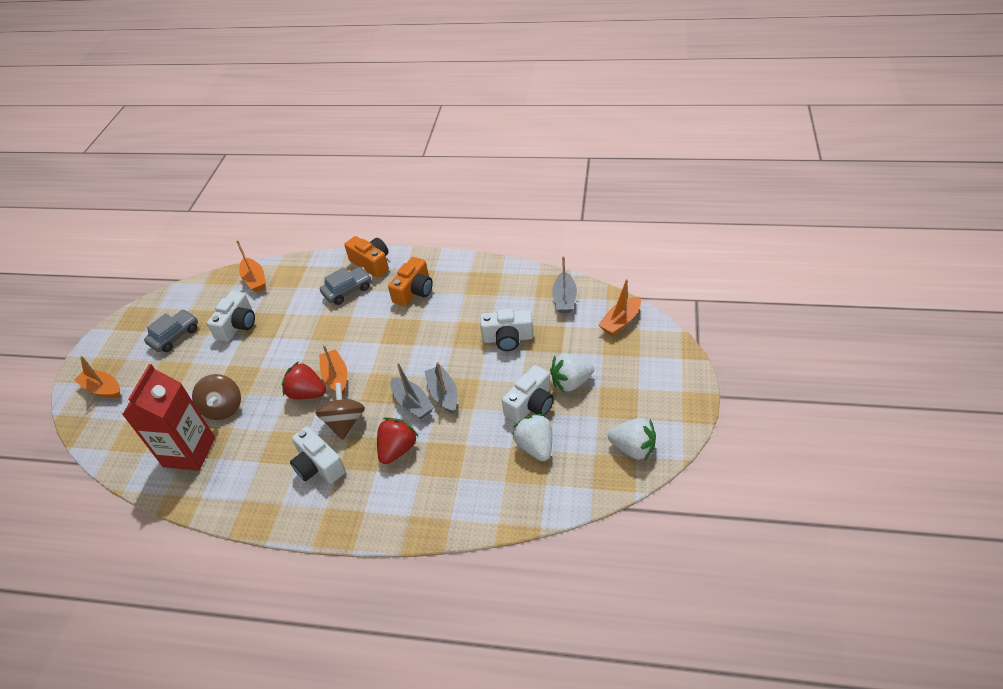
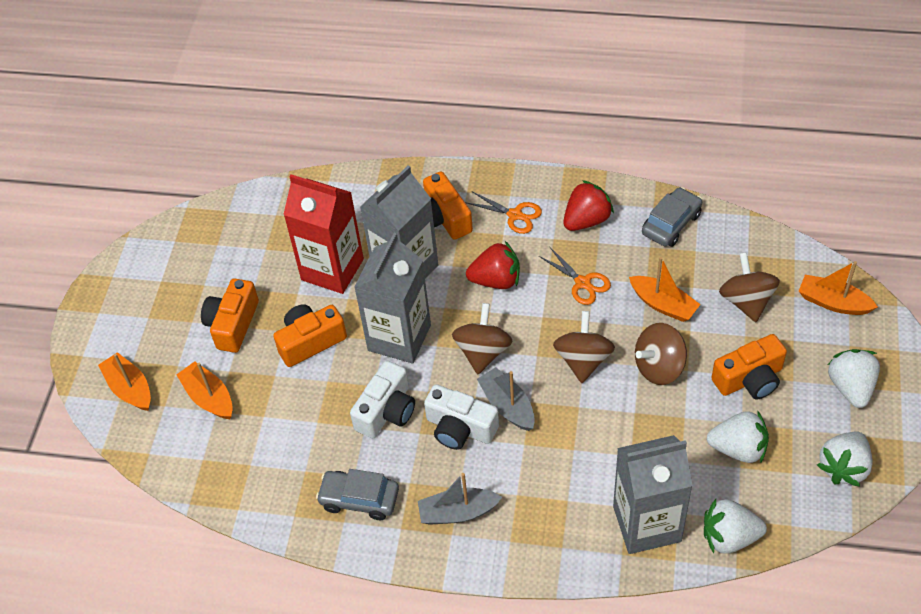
brown spinning top: 2 -> 4
grey boat: 3 -> 2
grey carton: 0 -> 3
orange camera: 2 -> 4
orange scissors: 0 -> 2
white camera: 4 -> 2
white strawberry: 3 -> 4

